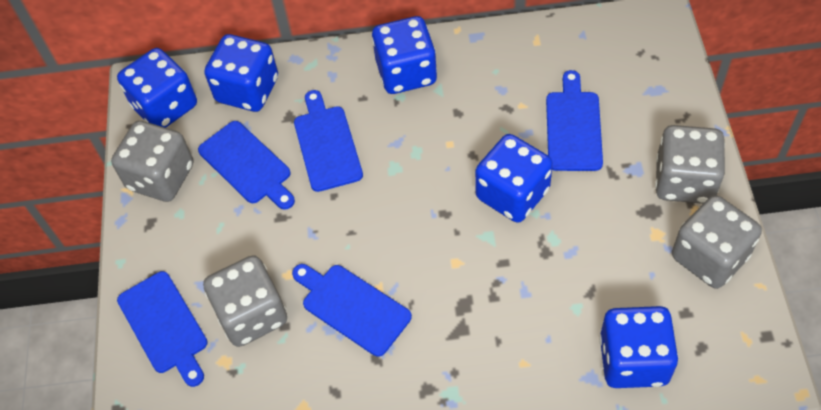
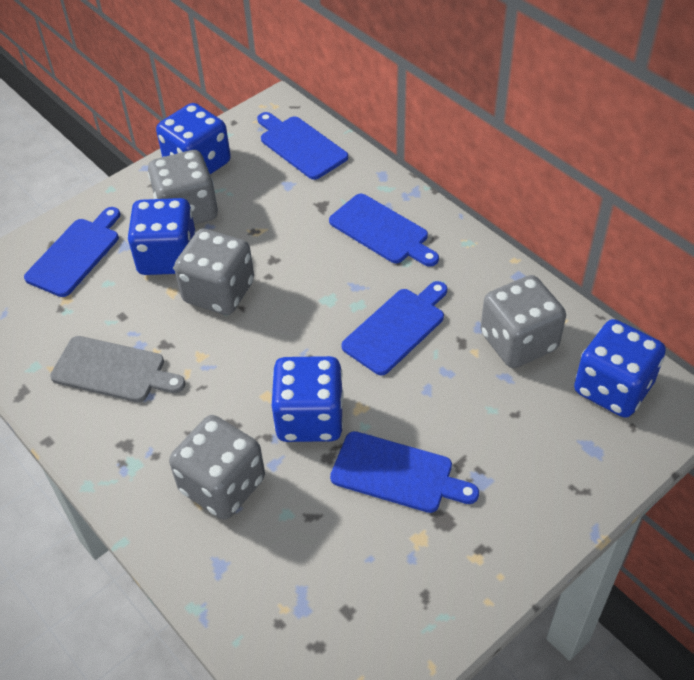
blue dice: 5 -> 4
grey cutting board: 0 -> 1

